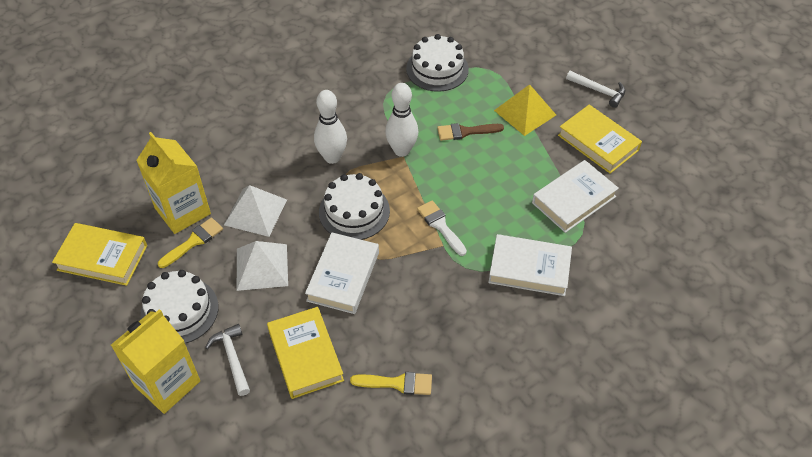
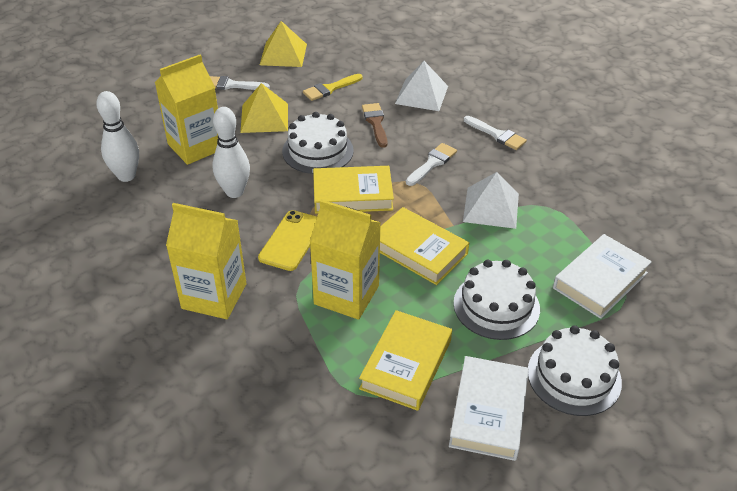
white book: 3 -> 2
white brush: 1 -> 3
white hammer: 2 -> 0
yellow brush: 2 -> 1
yellow carton: 2 -> 3
yellow phone: 0 -> 1
yellow pyramid: 1 -> 2

